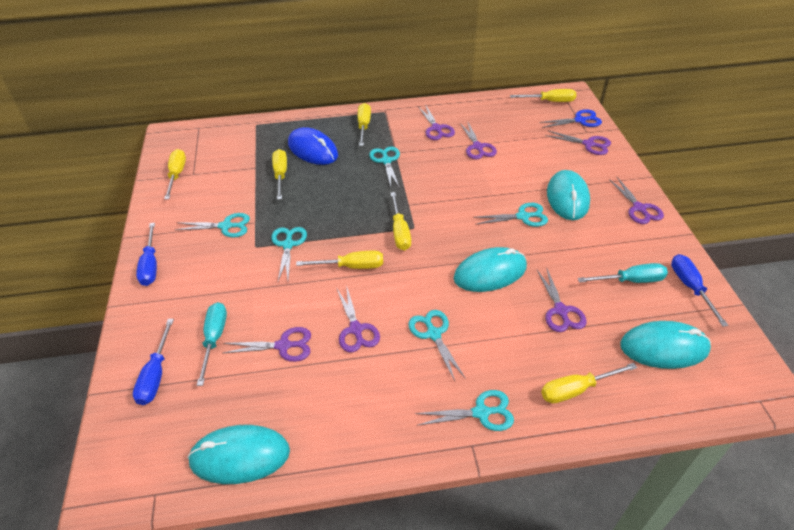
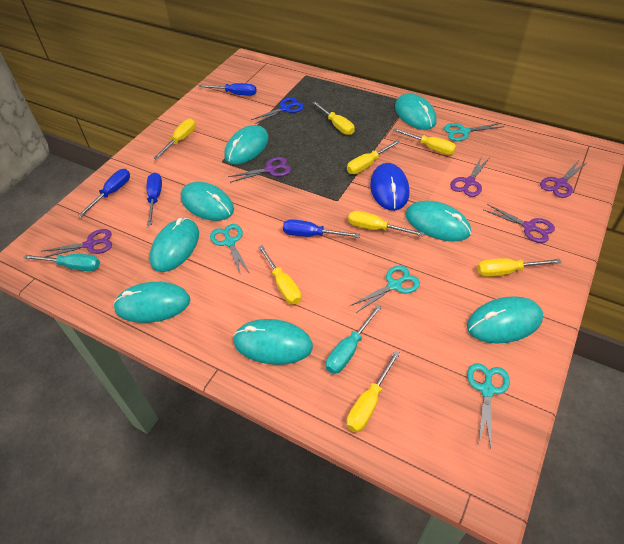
blue screwdriver: 3 -> 4
purple scissors: 7 -> 5
turquoise mouse: 4 -> 8
turquoise scissors: 6 -> 4
yellow screwdriver: 7 -> 8

